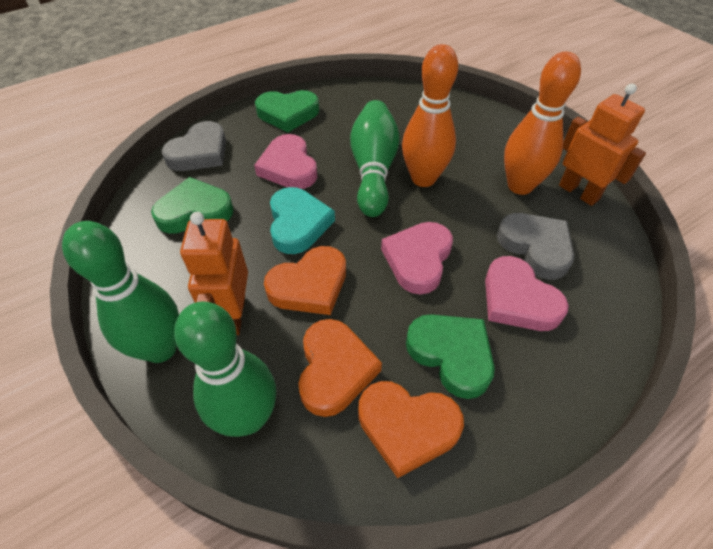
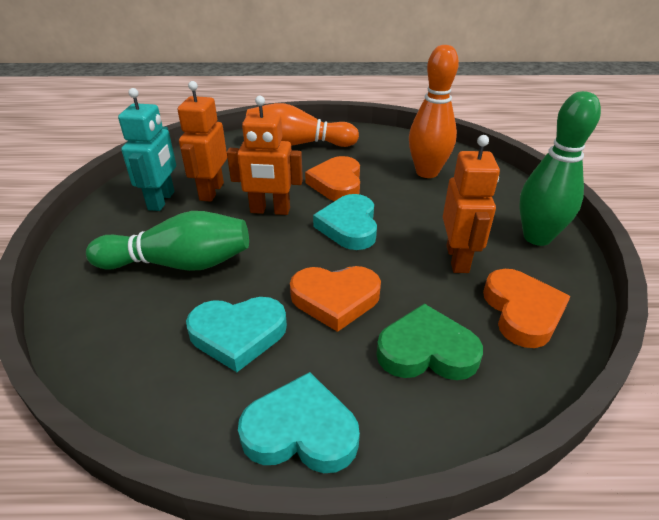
green bowling pin: 3 -> 2
green heart: 3 -> 1
grey heart: 2 -> 0
orange robot: 2 -> 3
pink heart: 3 -> 0
turquoise heart: 1 -> 3
turquoise robot: 0 -> 1

